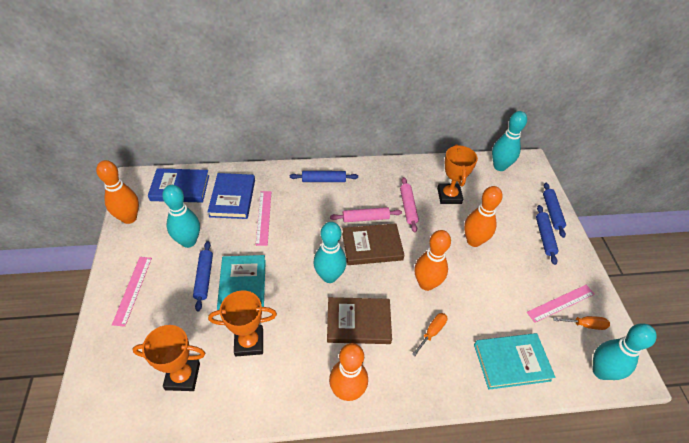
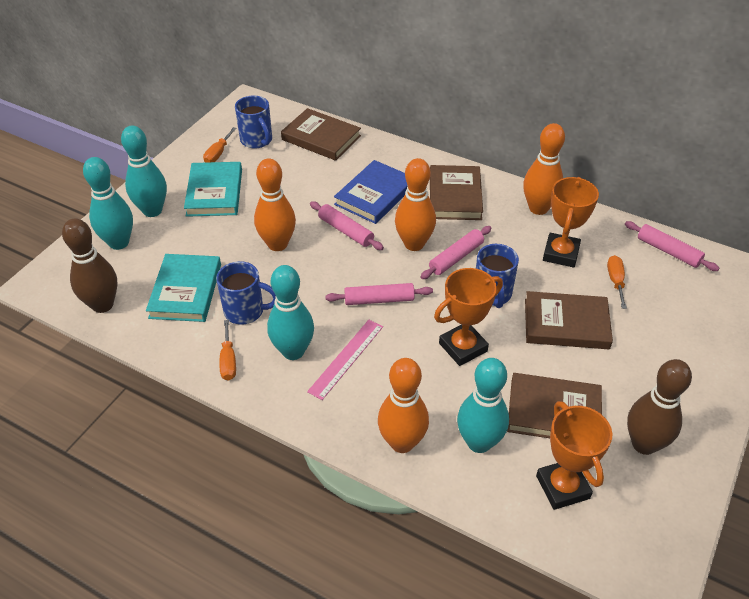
blue book: 2 -> 1
blue mug: 0 -> 3
blue rolling pin: 4 -> 0
brown book: 2 -> 4
brown bowling pin: 0 -> 2
orange screwdriver: 2 -> 3
pink rolling pin: 2 -> 4
pink ruler: 3 -> 1

